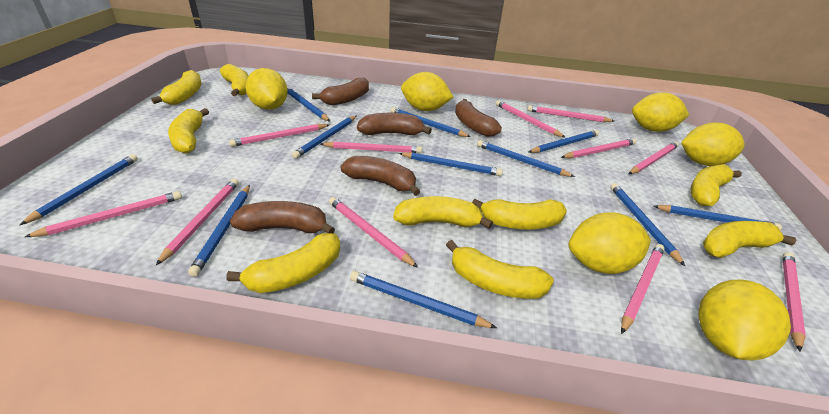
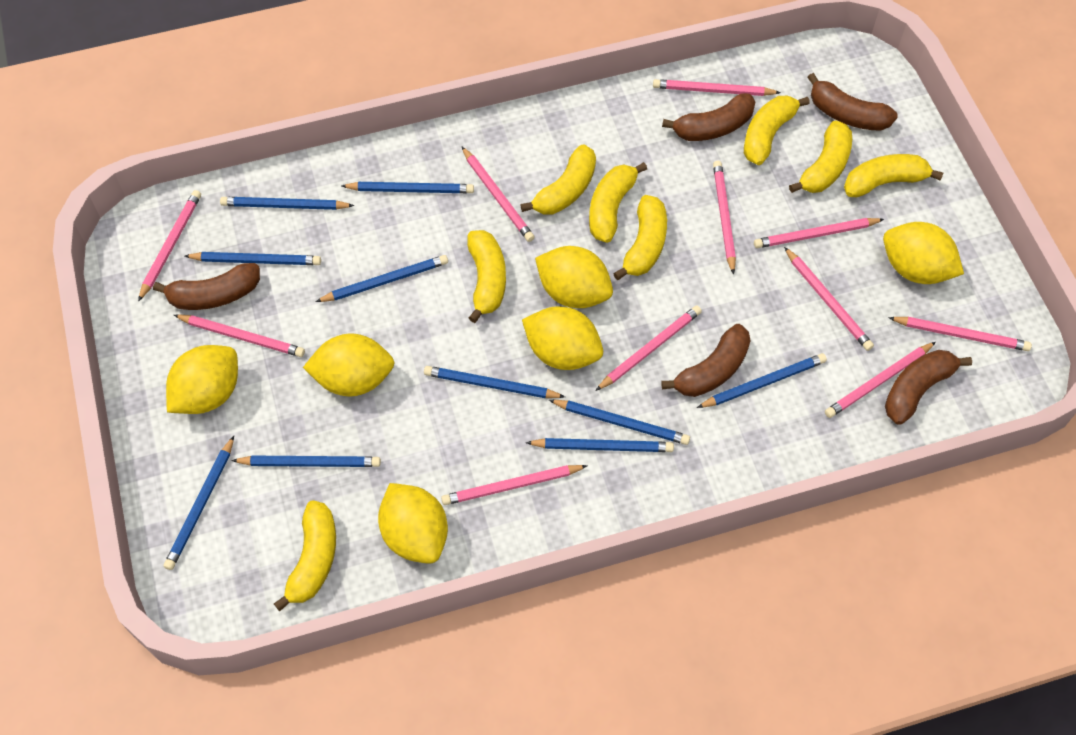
blue pencil: 11 -> 10
yellow banana: 9 -> 8

